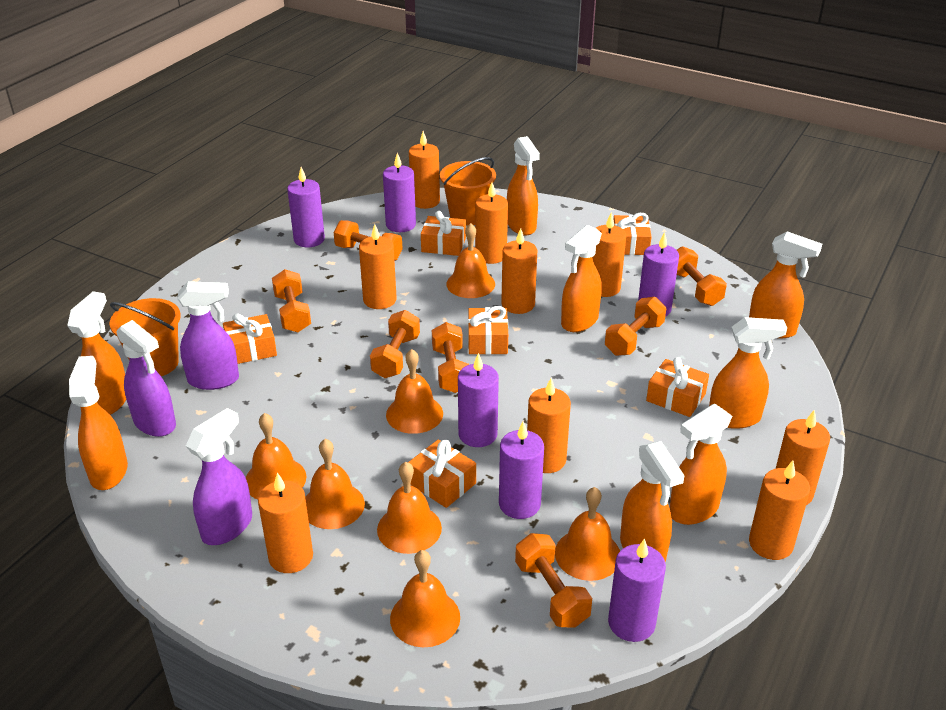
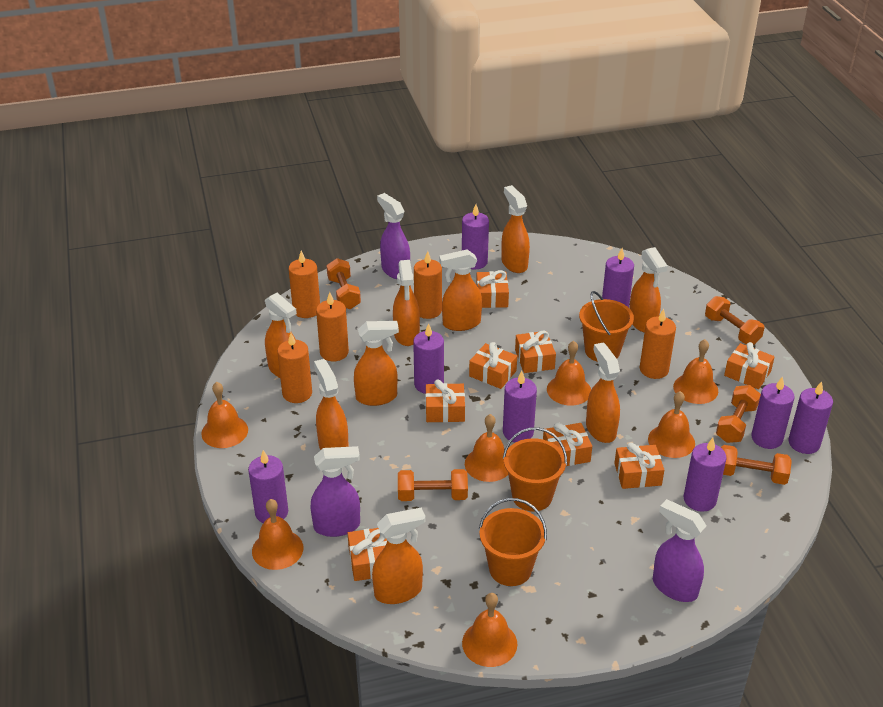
orange bucket: 2 -> 3
orange candle: 9 -> 5
orange dumbbell: 7 -> 5
orange gift: 6 -> 8
orange spray bottle: 8 -> 9
purple candle: 6 -> 8

